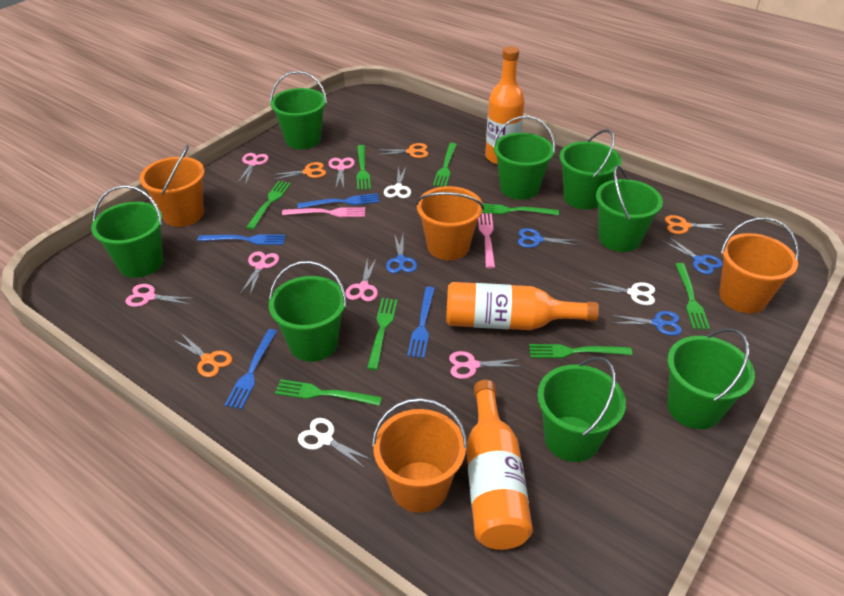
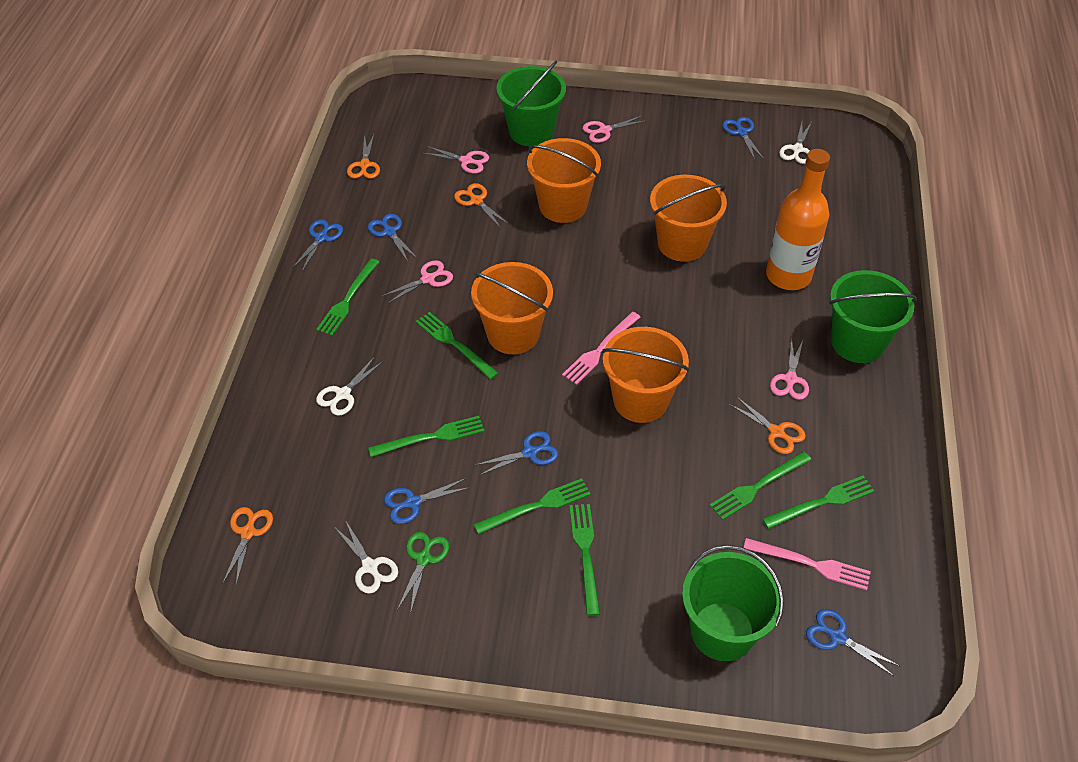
blue fork: 4 -> 0
blue scissors: 4 -> 6
green bucket: 8 -> 3
green fork: 8 -> 7
green scissors: 0 -> 1
orange bottle: 3 -> 1
pink scissors: 6 -> 4

